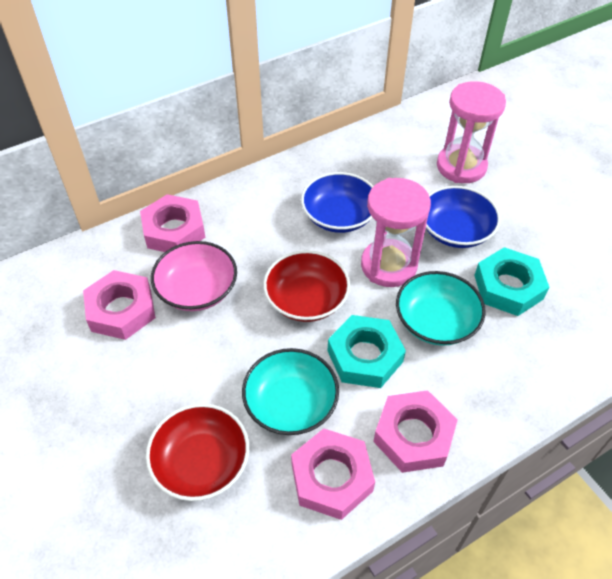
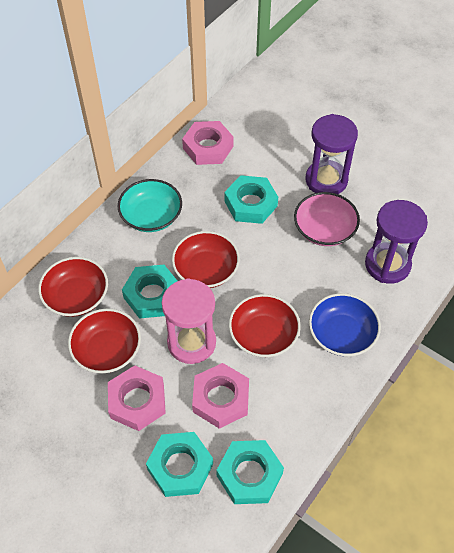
blue bowl: 2 -> 1
pink hourglass: 2 -> 1
pink nut: 4 -> 3
purple hourglass: 0 -> 2
red bowl: 2 -> 4
turquoise bowl: 2 -> 1
turquoise nut: 2 -> 4

